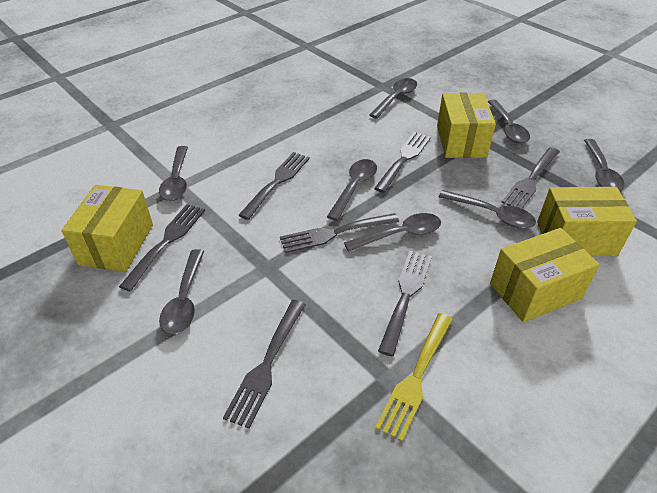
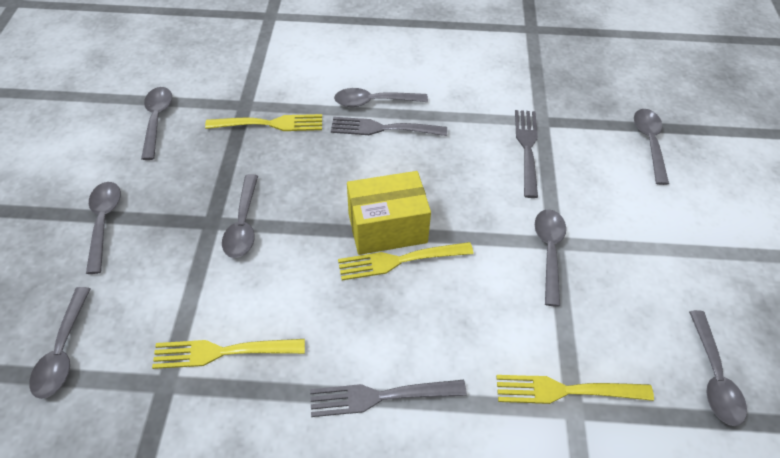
grey fork: 7 -> 3
yellow box: 4 -> 1
yellow fork: 1 -> 4

